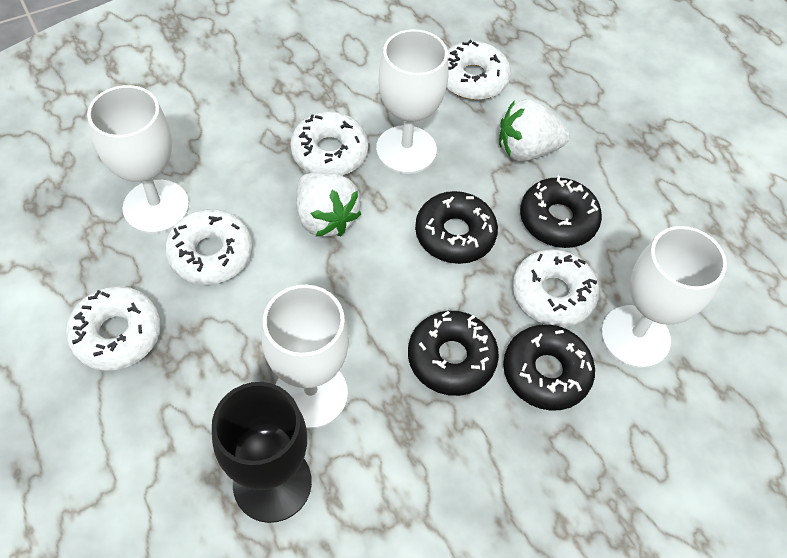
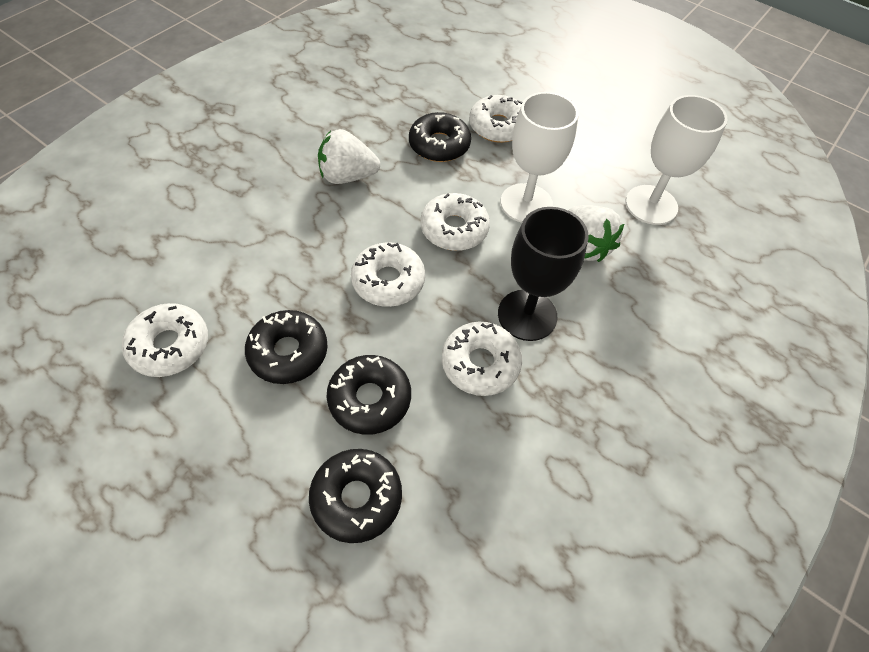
white goblet: 4 -> 2

